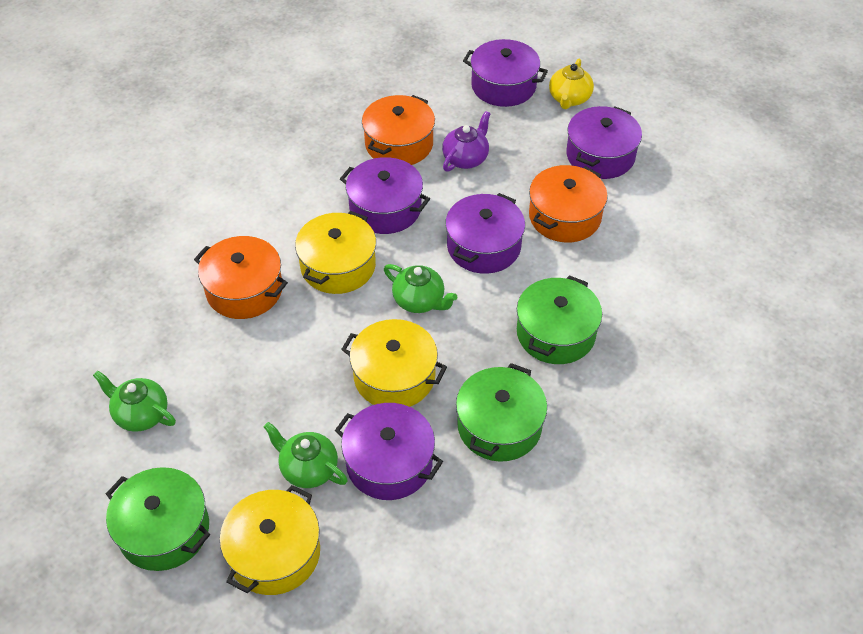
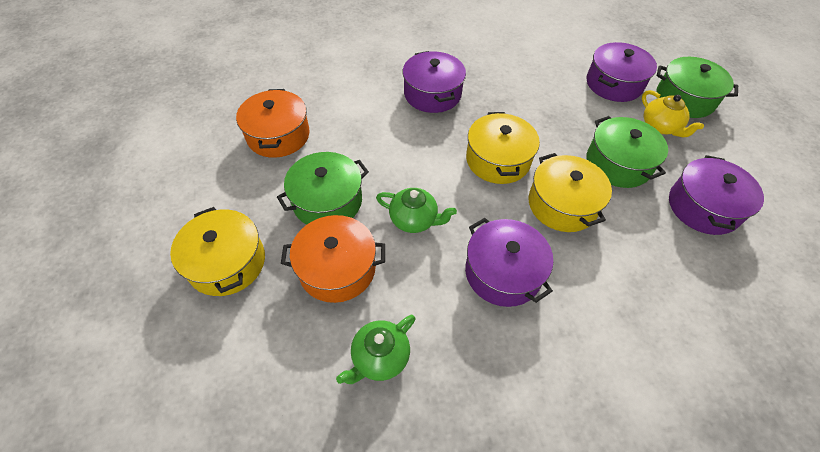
green teapot: 3 -> 2
orange pot: 3 -> 2
purple pot: 5 -> 4
purple teapot: 1 -> 0

